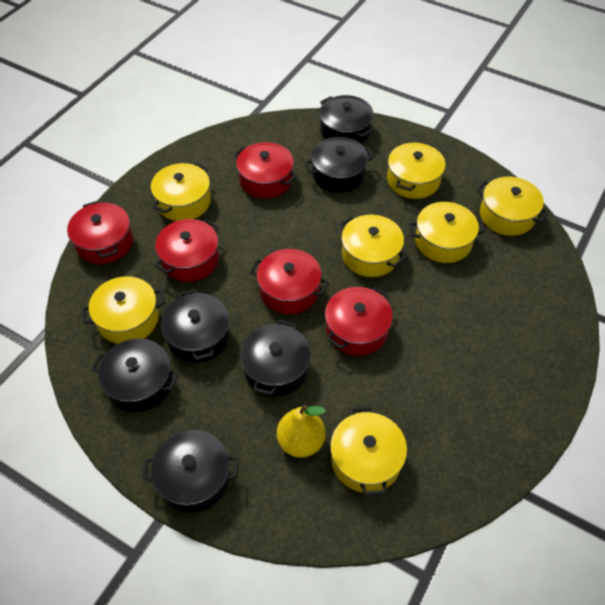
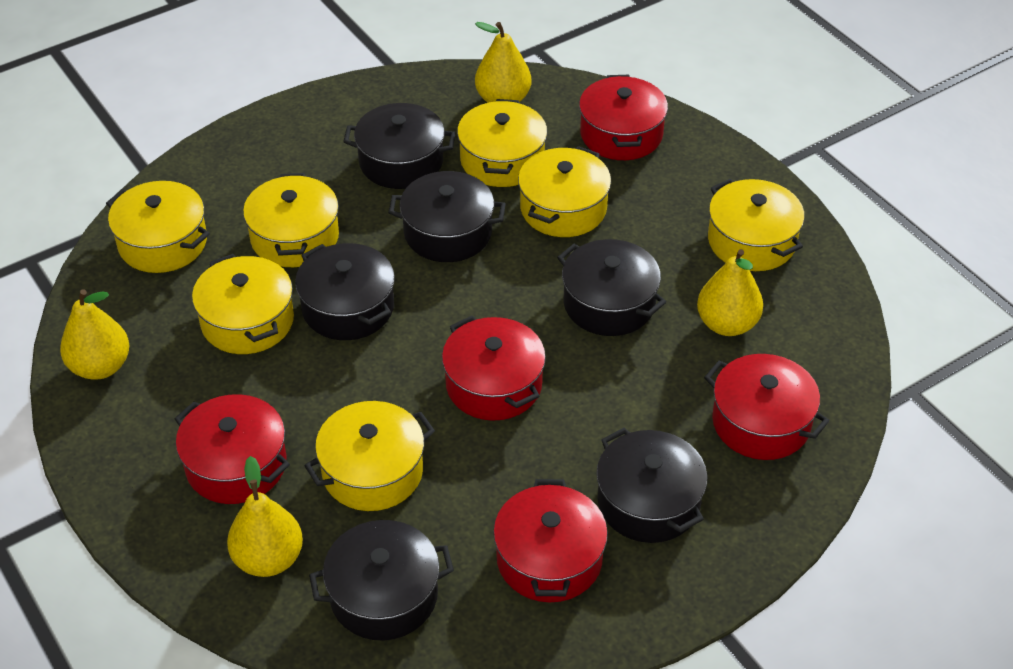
yellow pear: 1 -> 4

